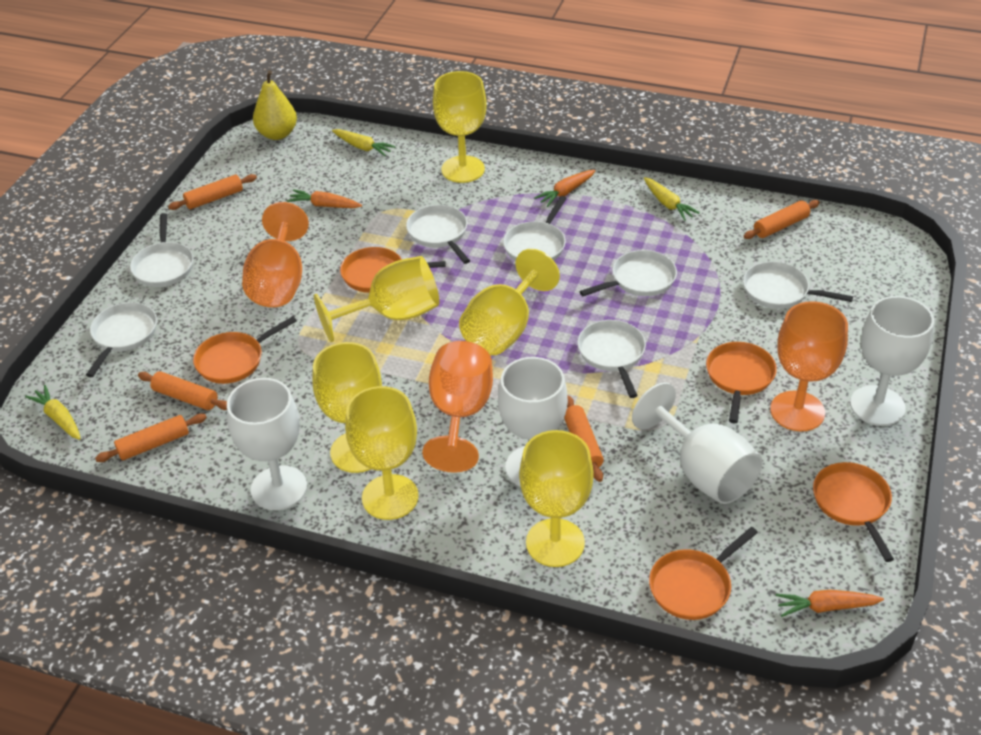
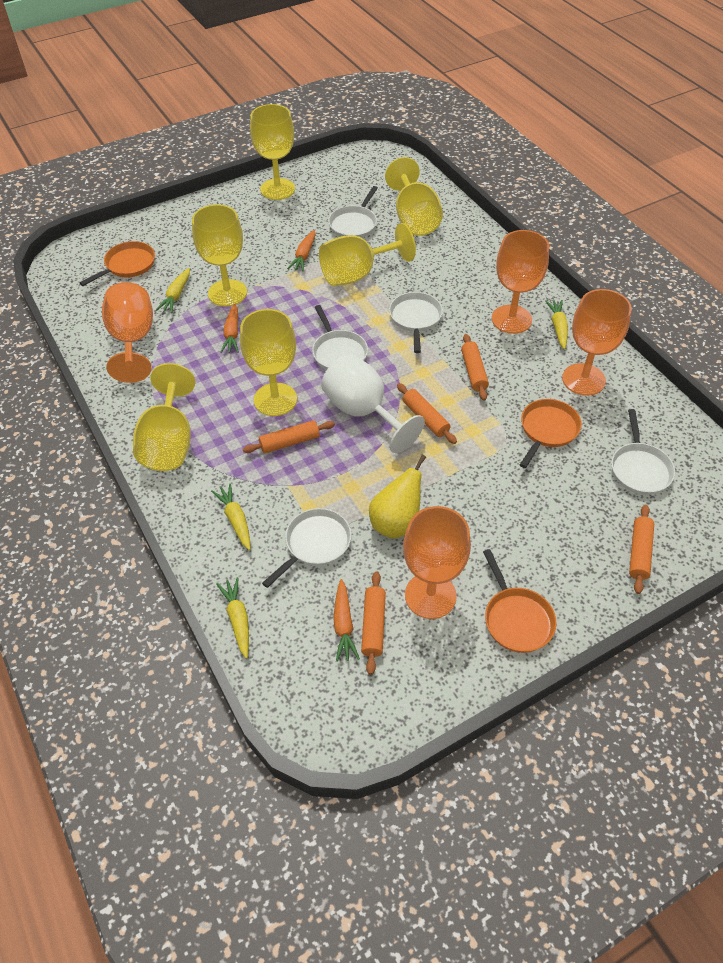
orange goblet: 3 -> 4
orange pan: 5 -> 3
white goblet: 4 -> 1
white pan: 7 -> 5
yellow carrot: 3 -> 4

